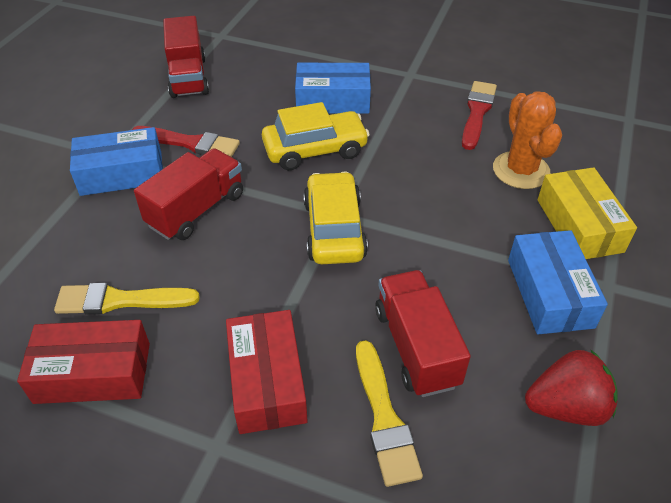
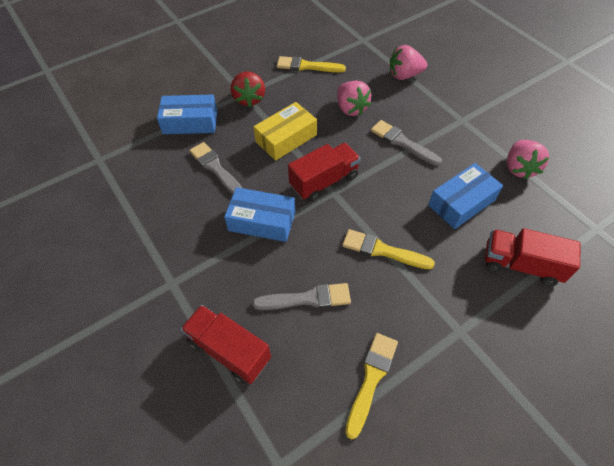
grey brush: 0 -> 3
orange cactus: 1 -> 0
pink strawberry: 0 -> 3
red box: 2 -> 0
red brush: 2 -> 0
yellow brush: 2 -> 3
yellow car: 2 -> 0

